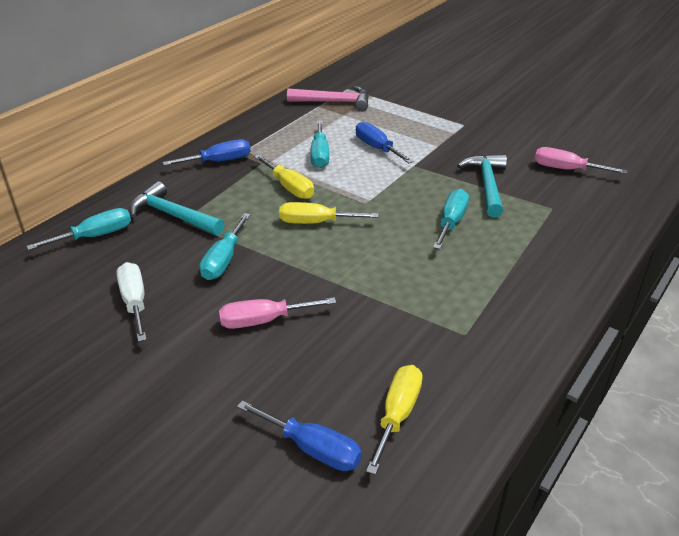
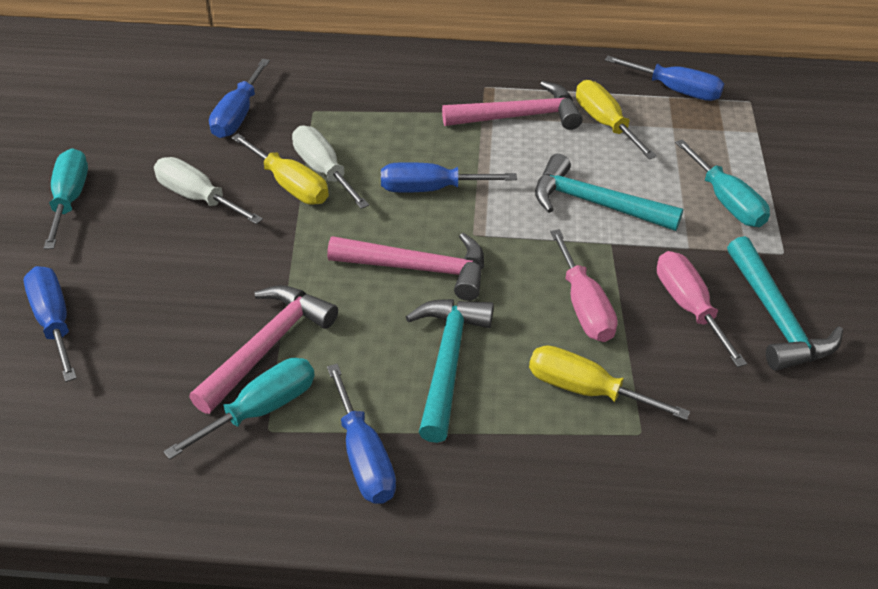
blue screwdriver: 3 -> 5
pink hammer: 1 -> 3
turquoise hammer: 2 -> 3
turquoise screwdriver: 4 -> 3
white screwdriver: 1 -> 2

